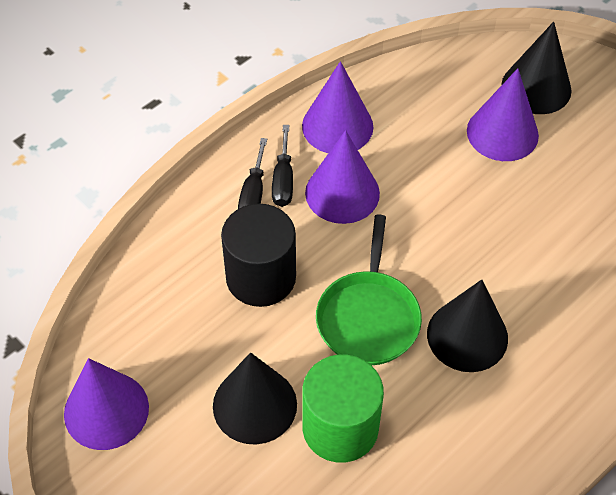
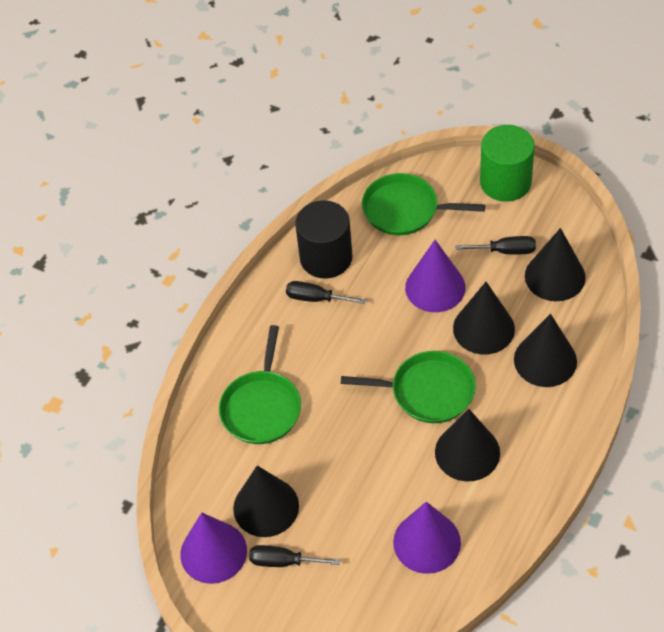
black cone: 3 -> 5
black screwdriver: 2 -> 3
green pan: 1 -> 3
purple cone: 4 -> 3

